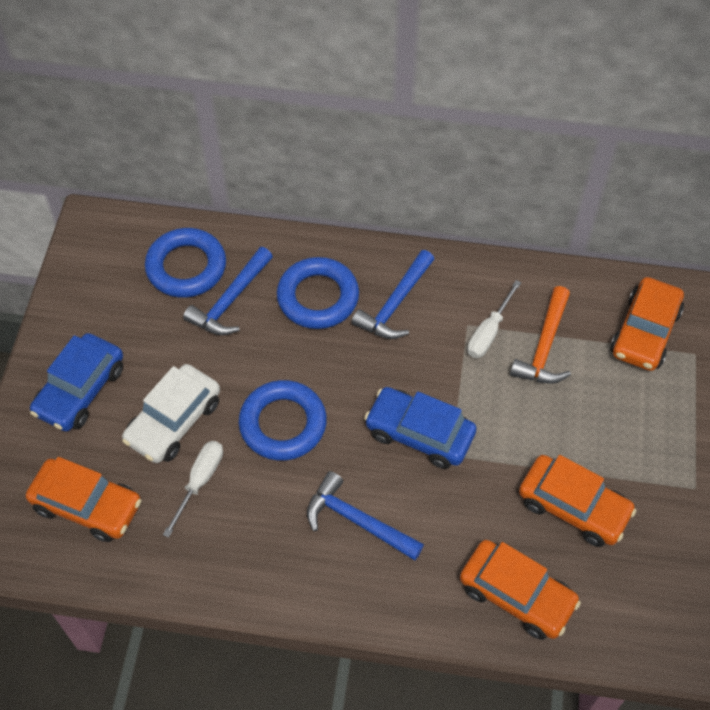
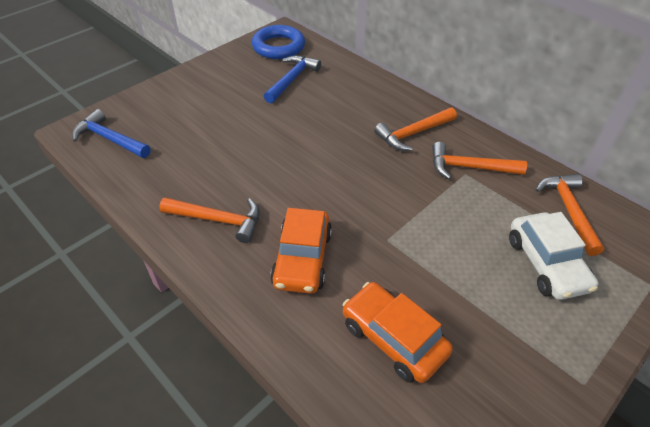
blue car: 2 -> 0
blue hammer: 3 -> 2
blue ring: 3 -> 1
orange car: 4 -> 2
orange hammer: 1 -> 4
white screwdriver: 2 -> 0

